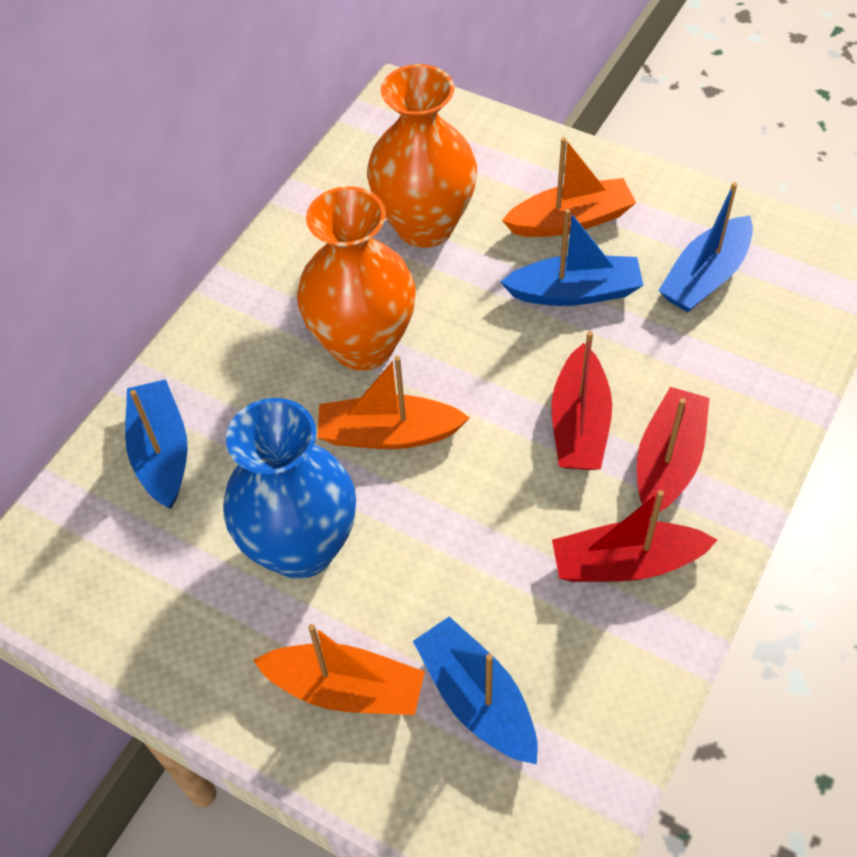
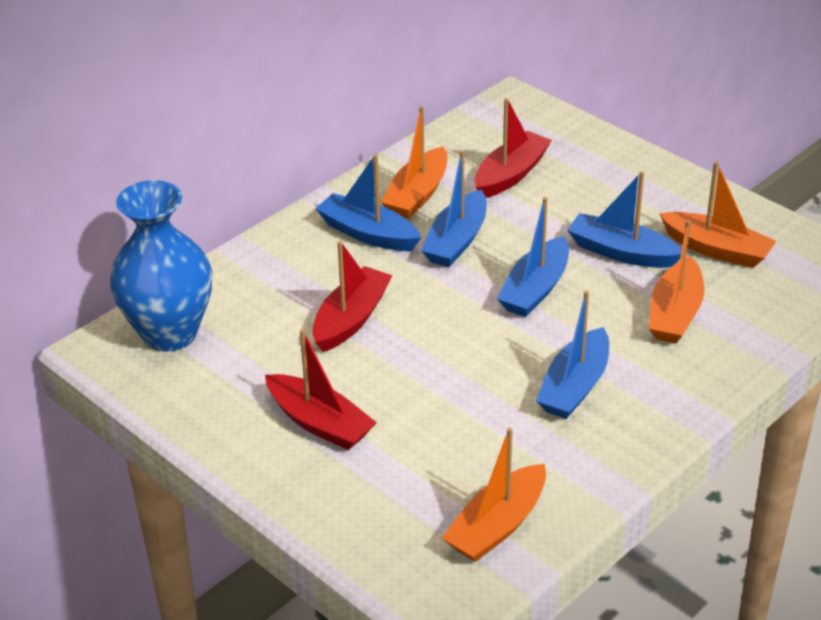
blue boat: 4 -> 5
orange boat: 3 -> 4
orange vase: 2 -> 0

